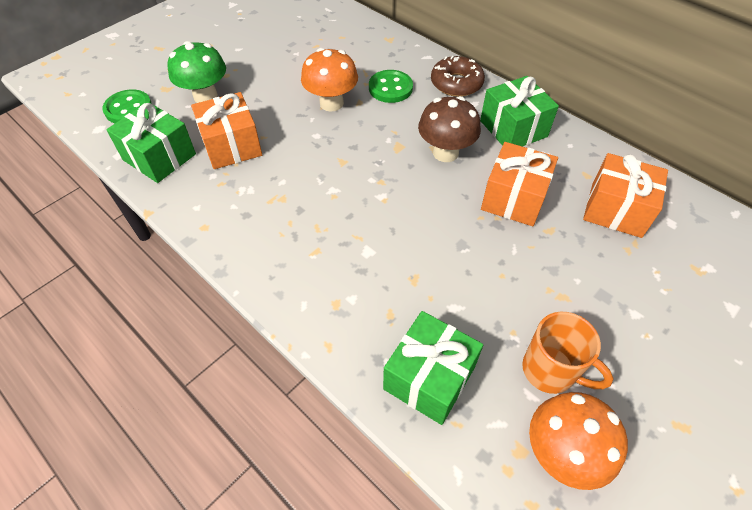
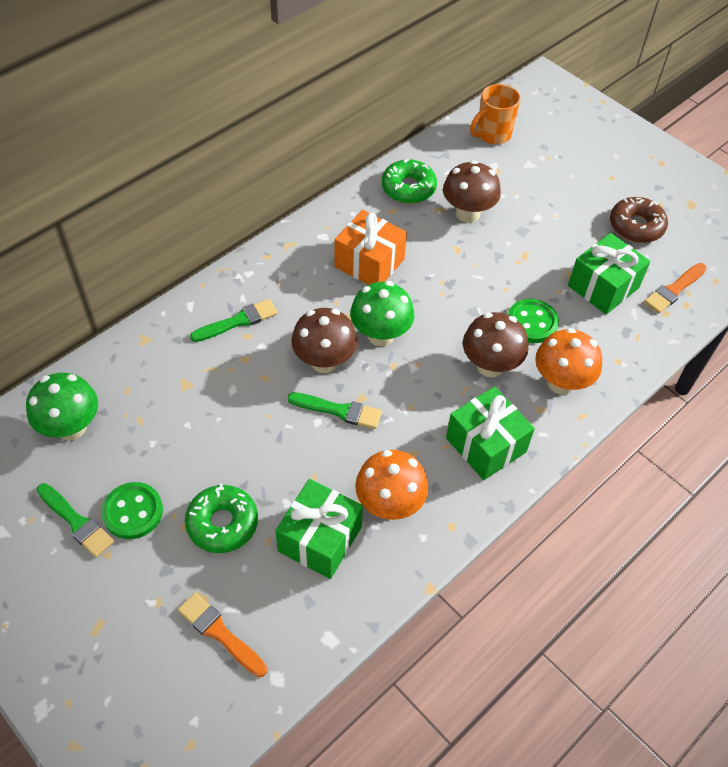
brown mushroom: 1 -> 3
green brush: 0 -> 3
green donut: 0 -> 2
green mushroom: 1 -> 2
orange brush: 0 -> 2
orange gift: 3 -> 1

